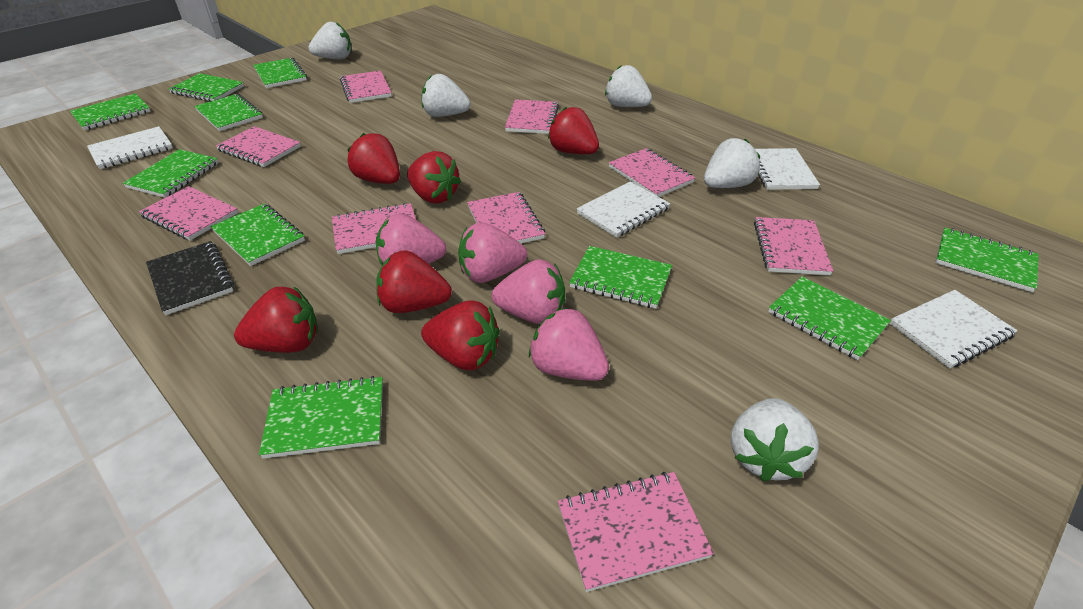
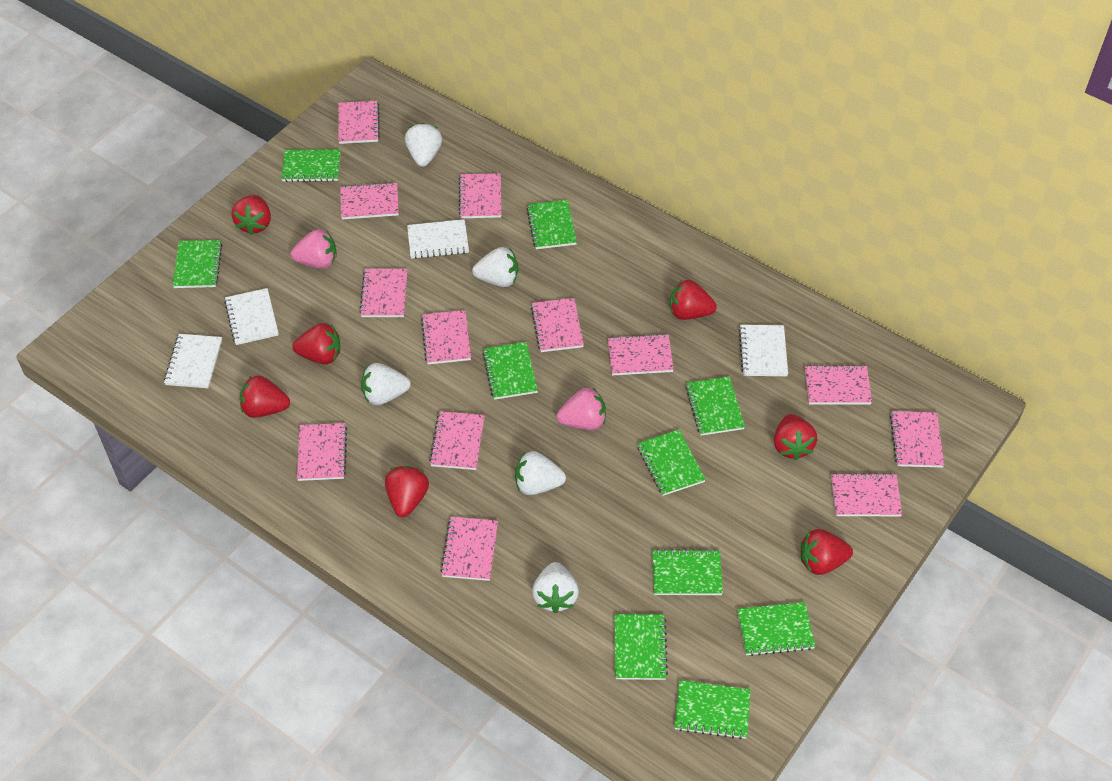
black notebook: 1 -> 0
pink notebook: 9 -> 13
pink strawberry: 4 -> 2
red strawberry: 6 -> 7

